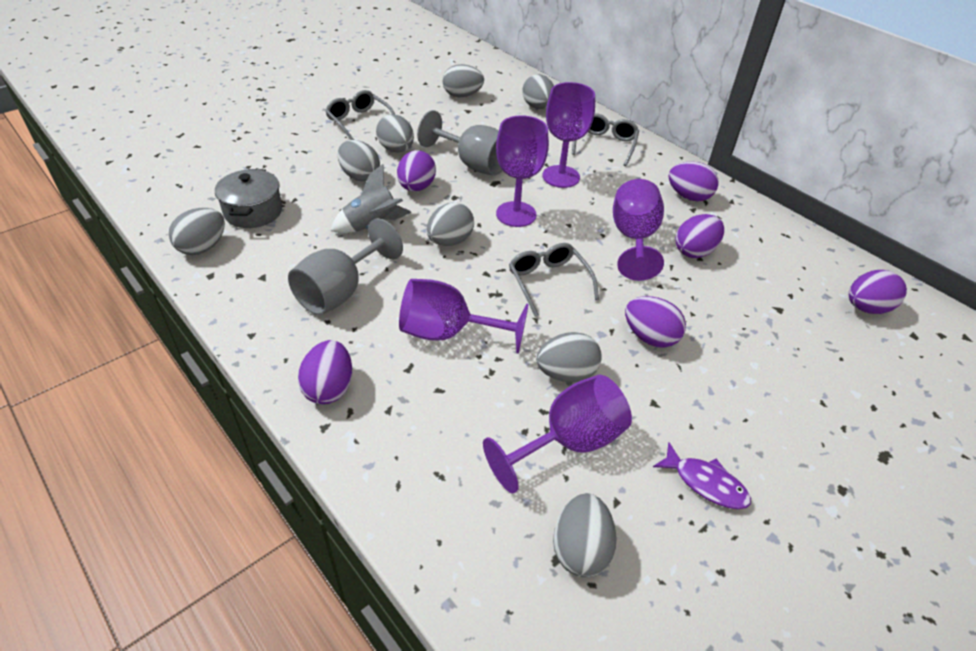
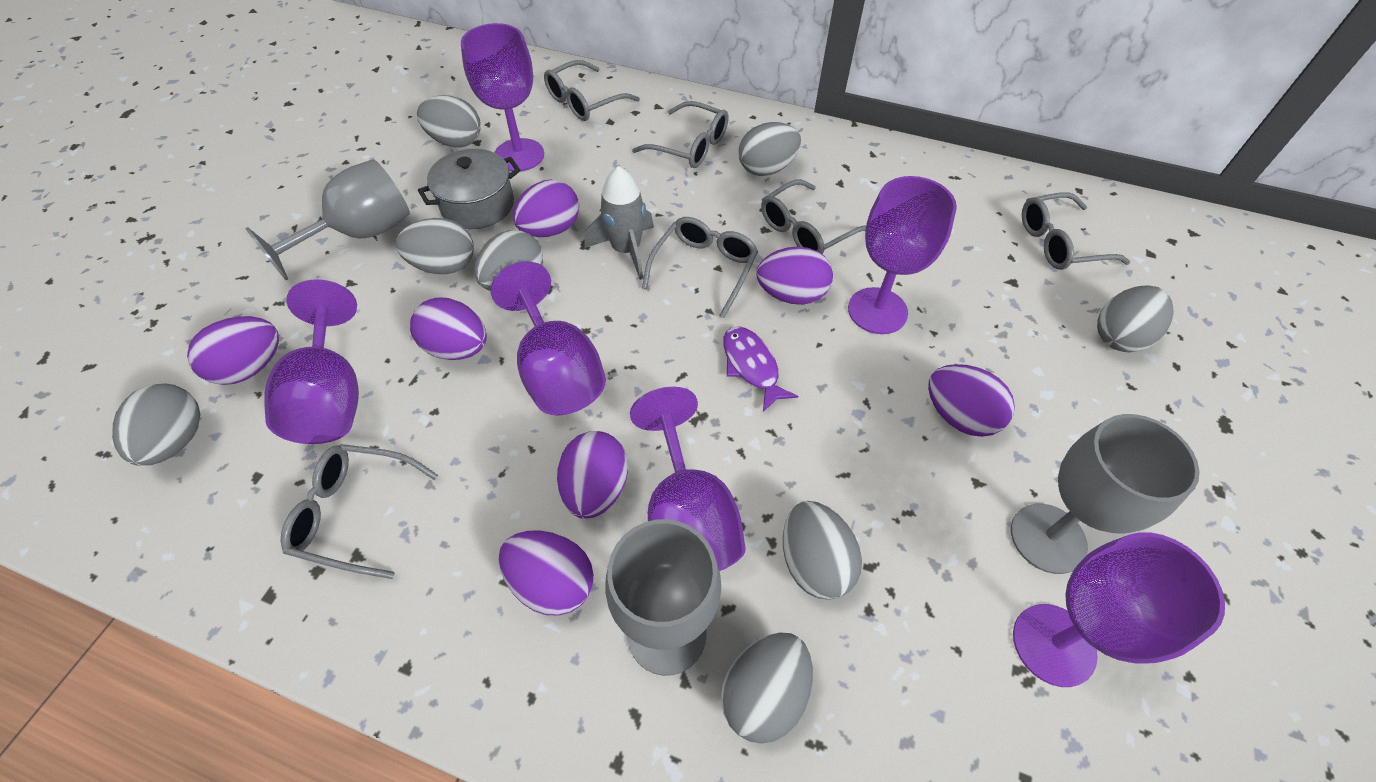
grey glasses: 3 -> 6
grey goblet: 2 -> 3
purple egg: 6 -> 7
purple goblet: 5 -> 6

